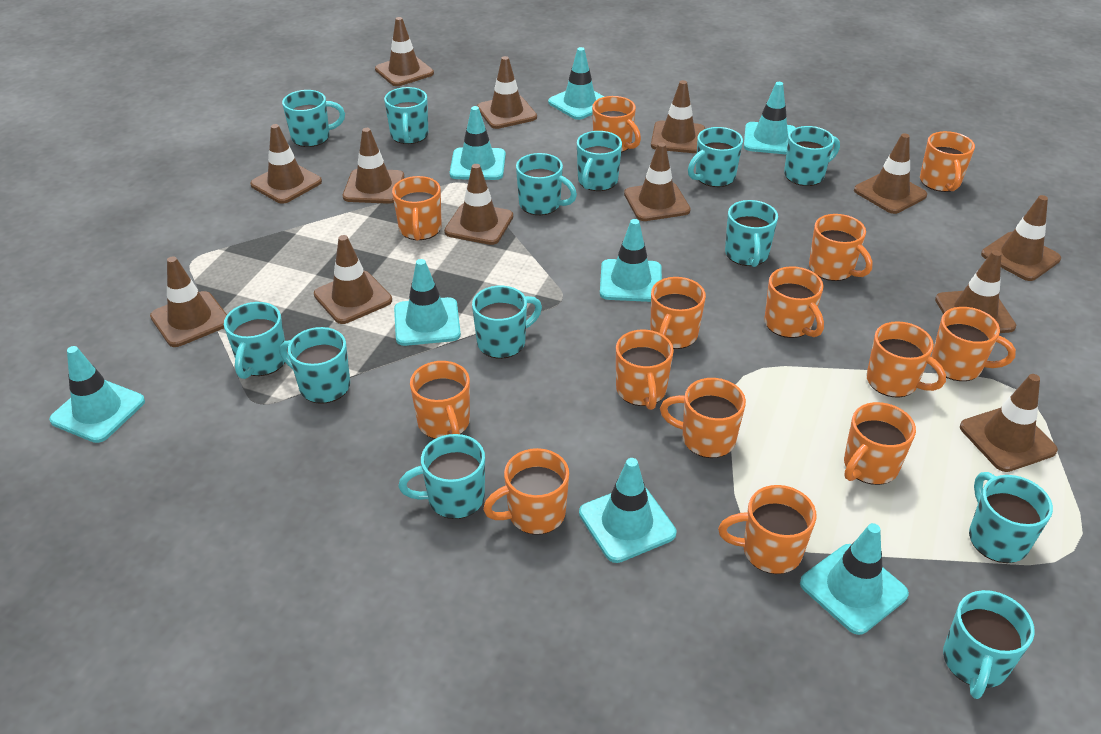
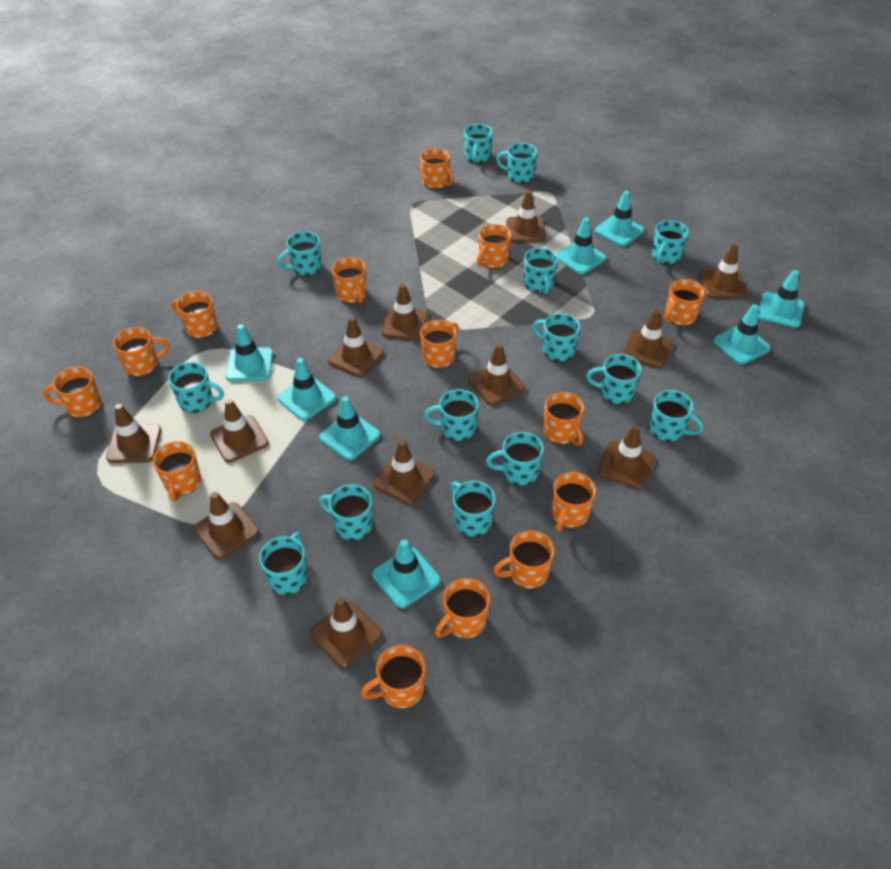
brown traffic cone: 13 -> 12
turquoise mug: 13 -> 14

